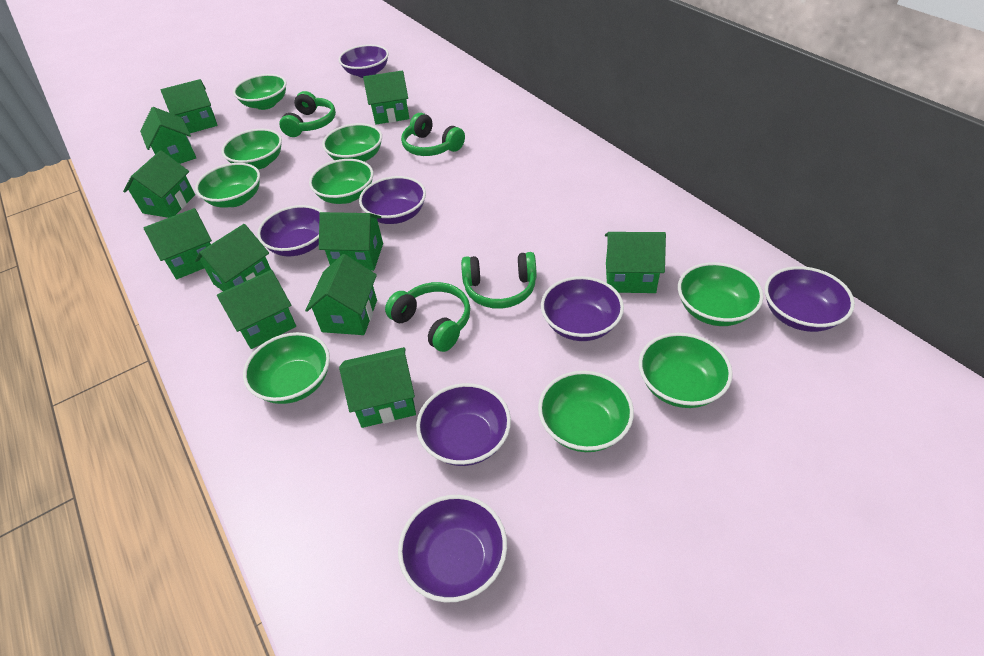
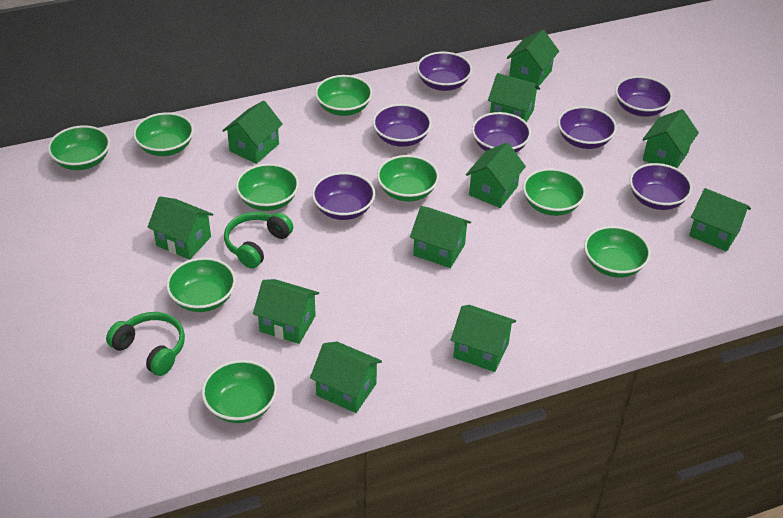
green headphones: 4 -> 2

